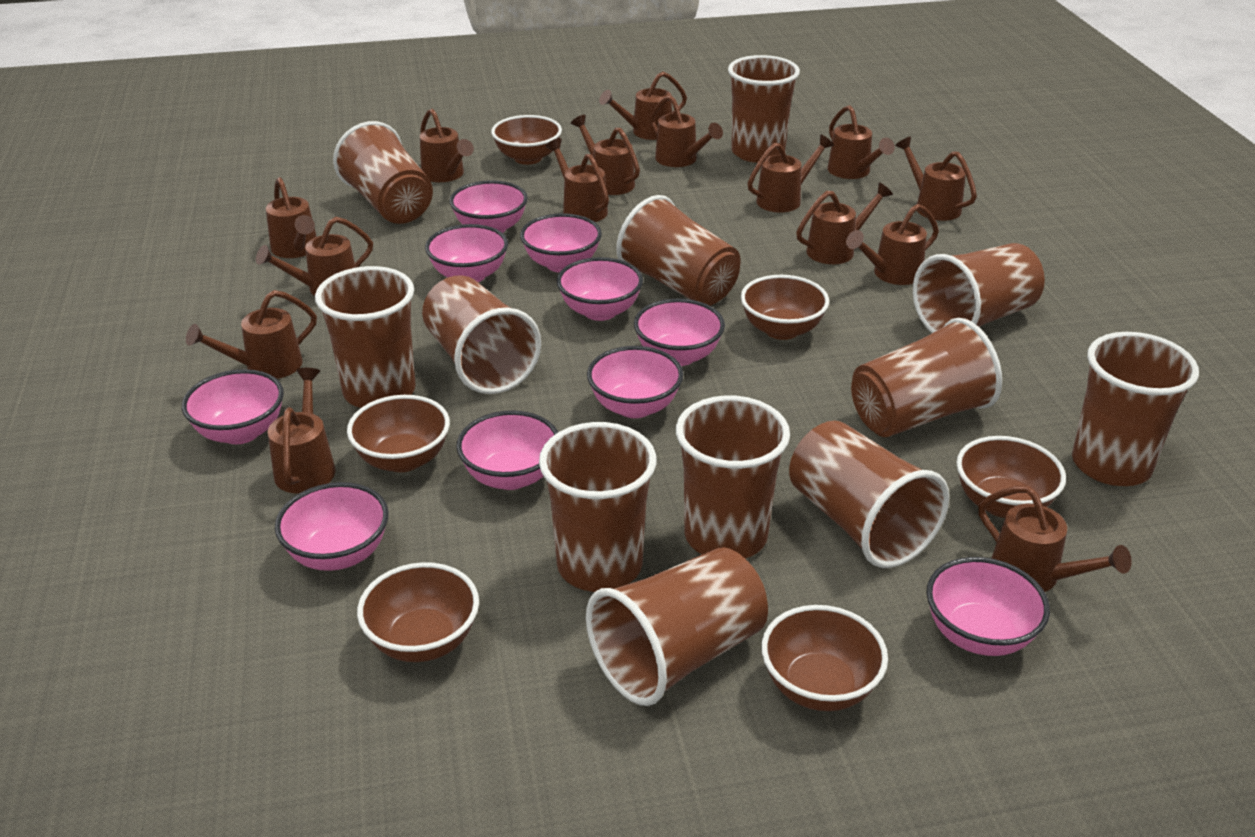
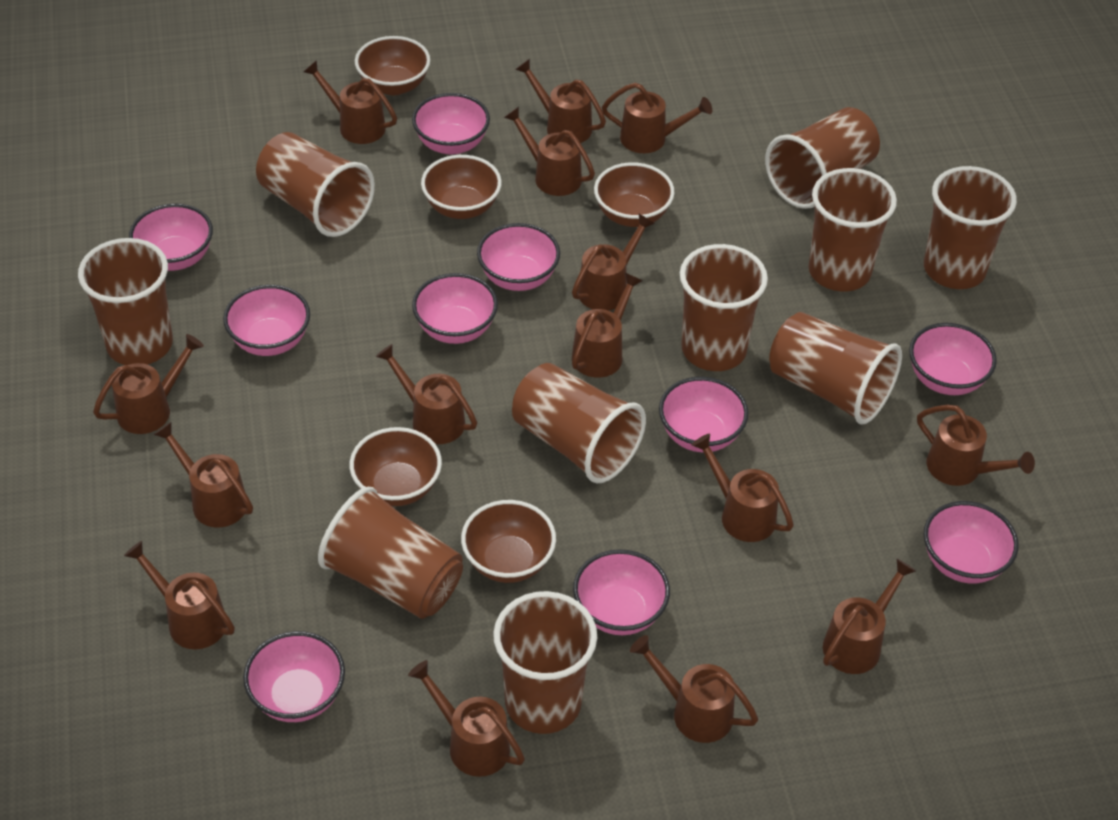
brown bowl: 6 -> 5
brown cup: 12 -> 10

